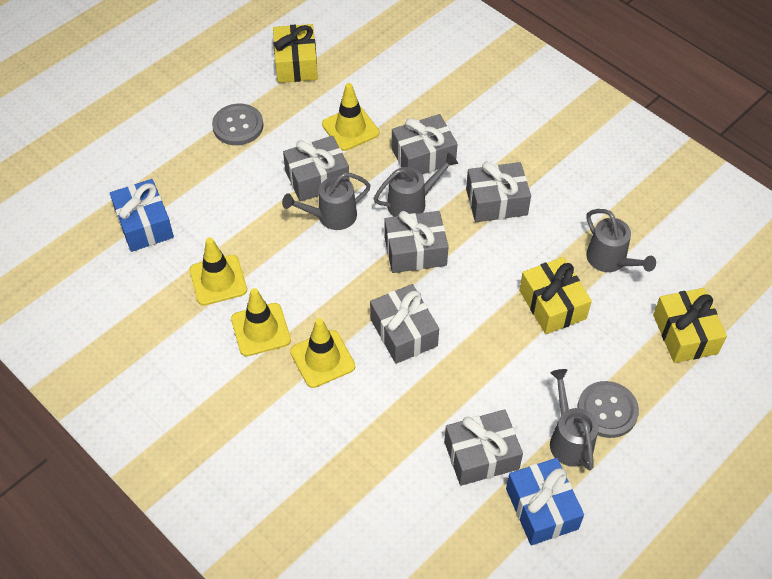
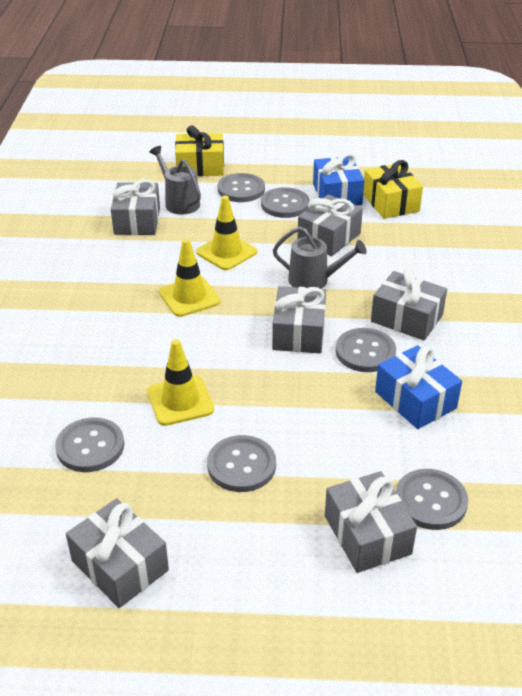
grey button: 2 -> 6
grey watering can: 4 -> 2
yellow gift: 3 -> 2
yellow traffic cone: 4 -> 3

